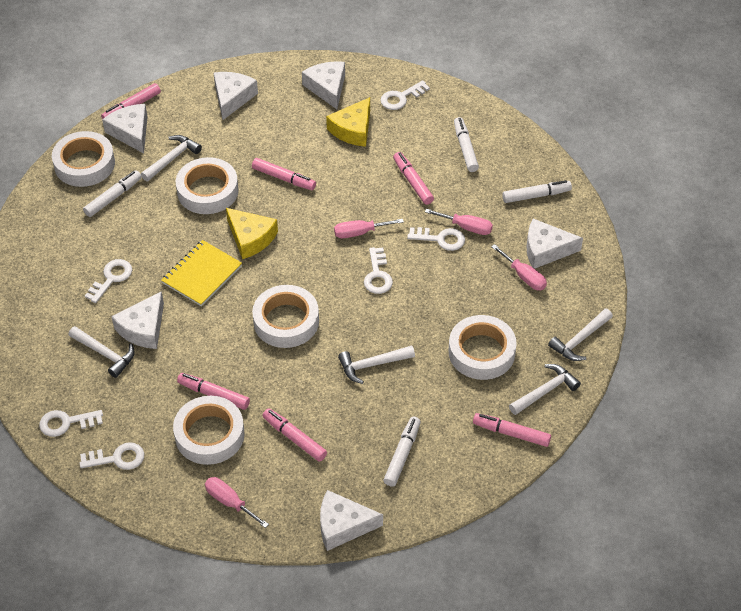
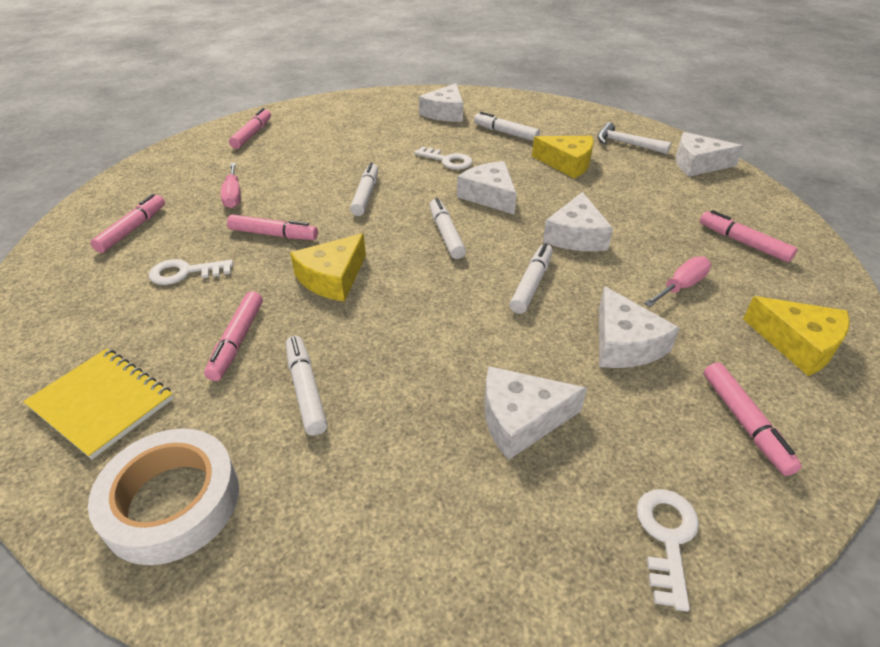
pink screwdriver: 4 -> 2
white hammer: 5 -> 1
white key: 6 -> 3
white marker: 4 -> 5
white tape: 5 -> 1
yellow cheese: 2 -> 3

